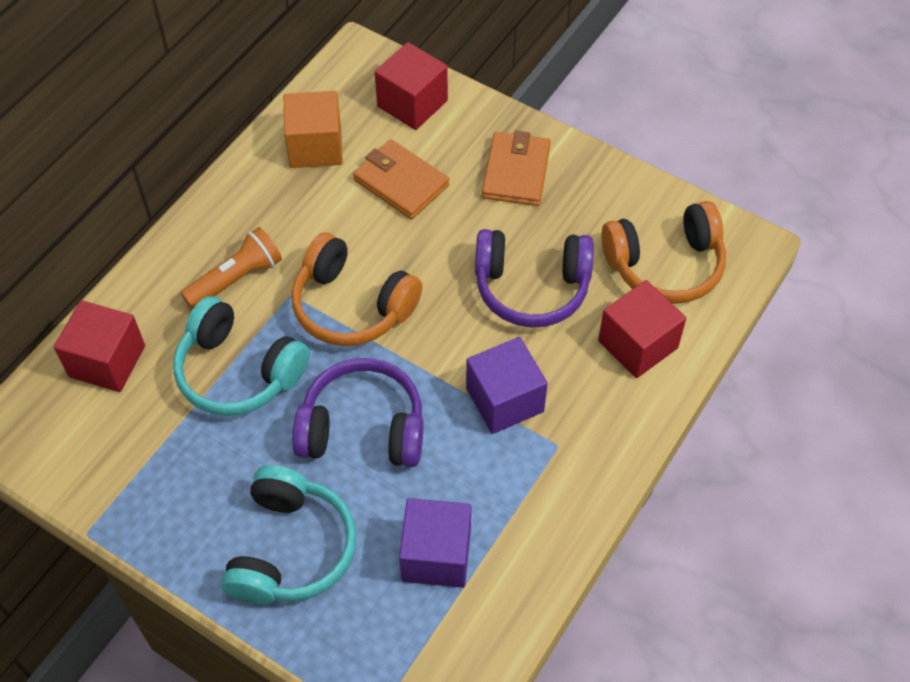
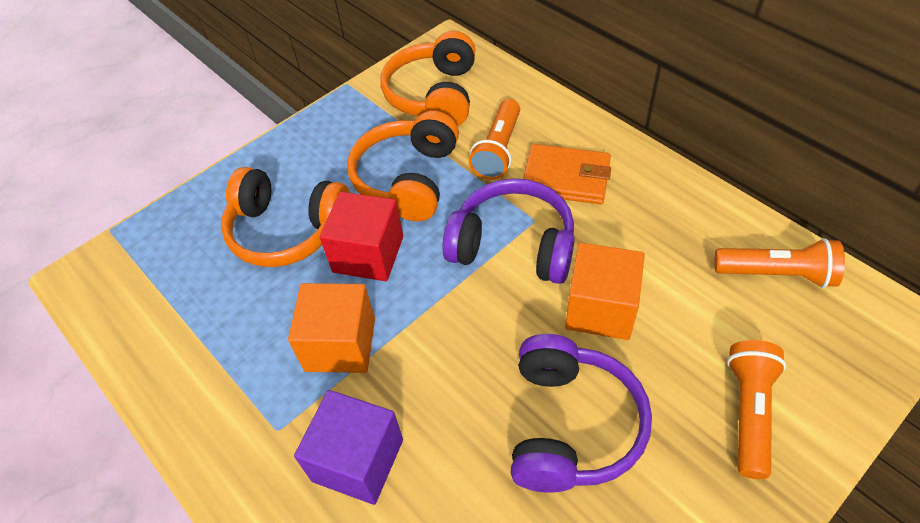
orange cube: 1 -> 2
orange flashlight: 1 -> 3
orange headphones: 2 -> 3
orange wallet: 2 -> 1
purple cube: 2 -> 1
red cube: 3 -> 1
turquoise headphones: 2 -> 0

